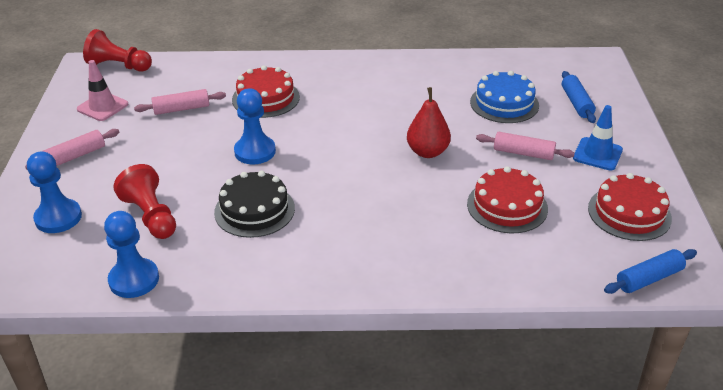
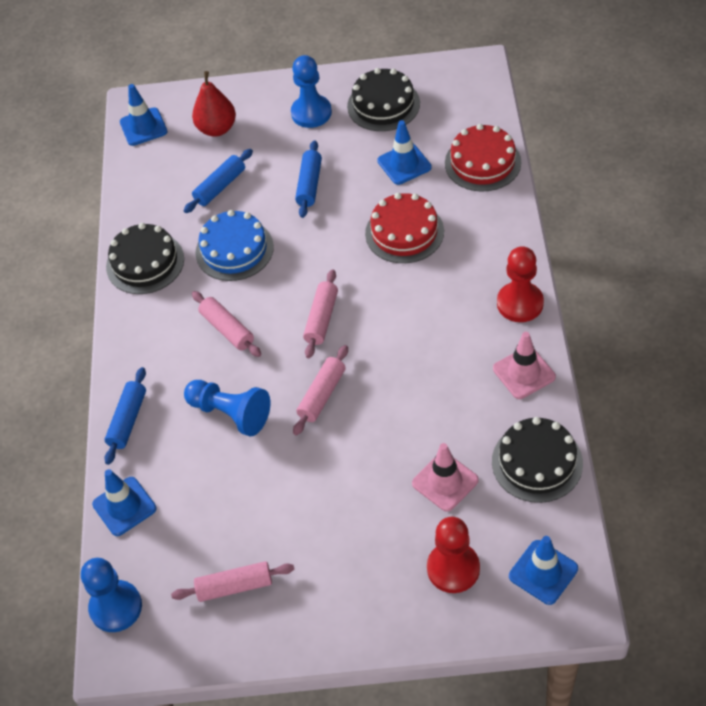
black cake: 1 -> 3
blue rolling pin: 2 -> 3
blue traffic cone: 1 -> 4
pink rolling pin: 3 -> 4
pink traffic cone: 1 -> 2
red cake: 3 -> 2

